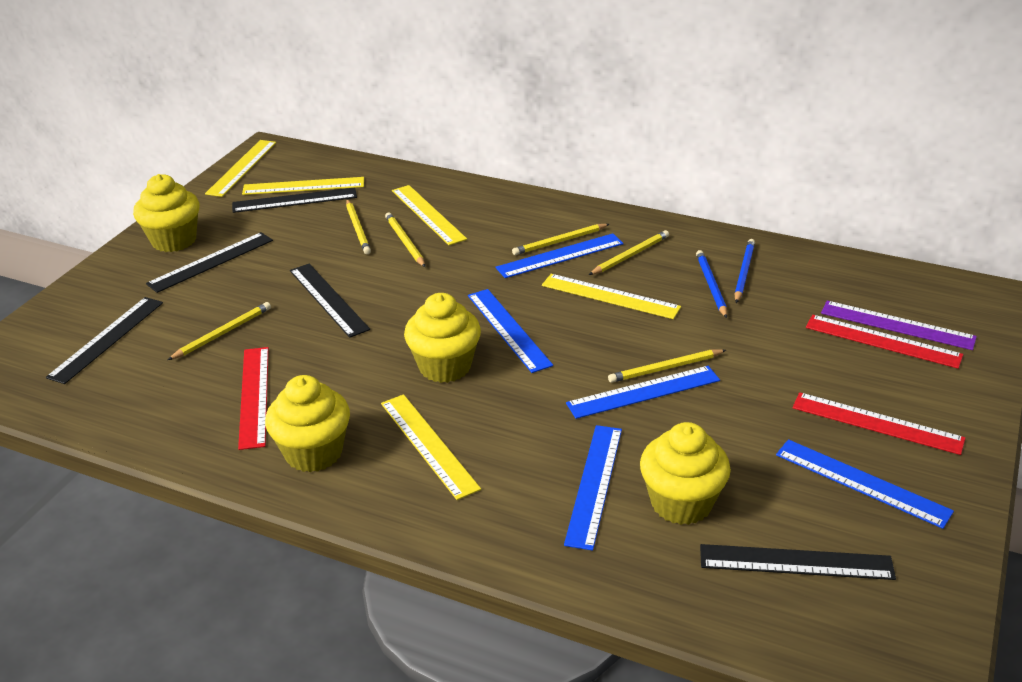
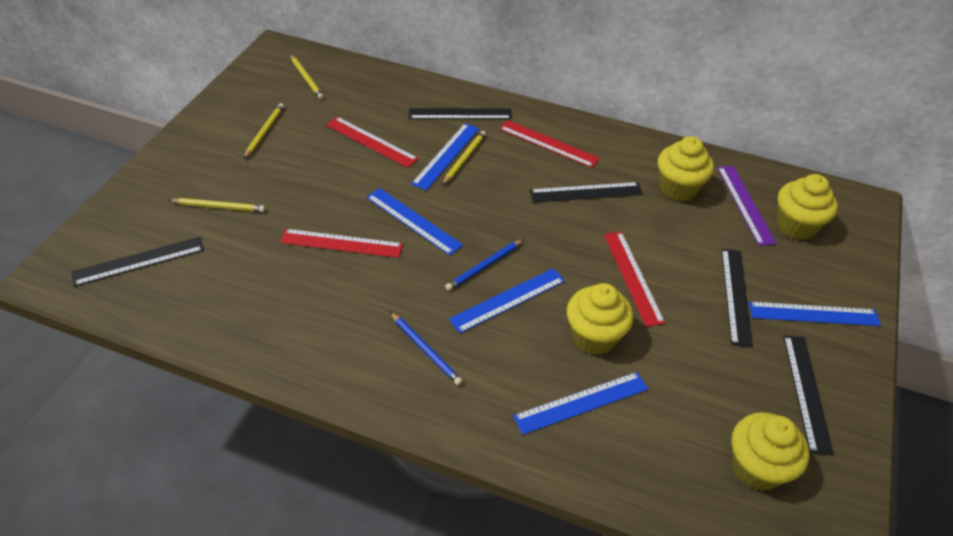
red ruler: 3 -> 4
yellow pencil: 6 -> 4
yellow ruler: 5 -> 0

